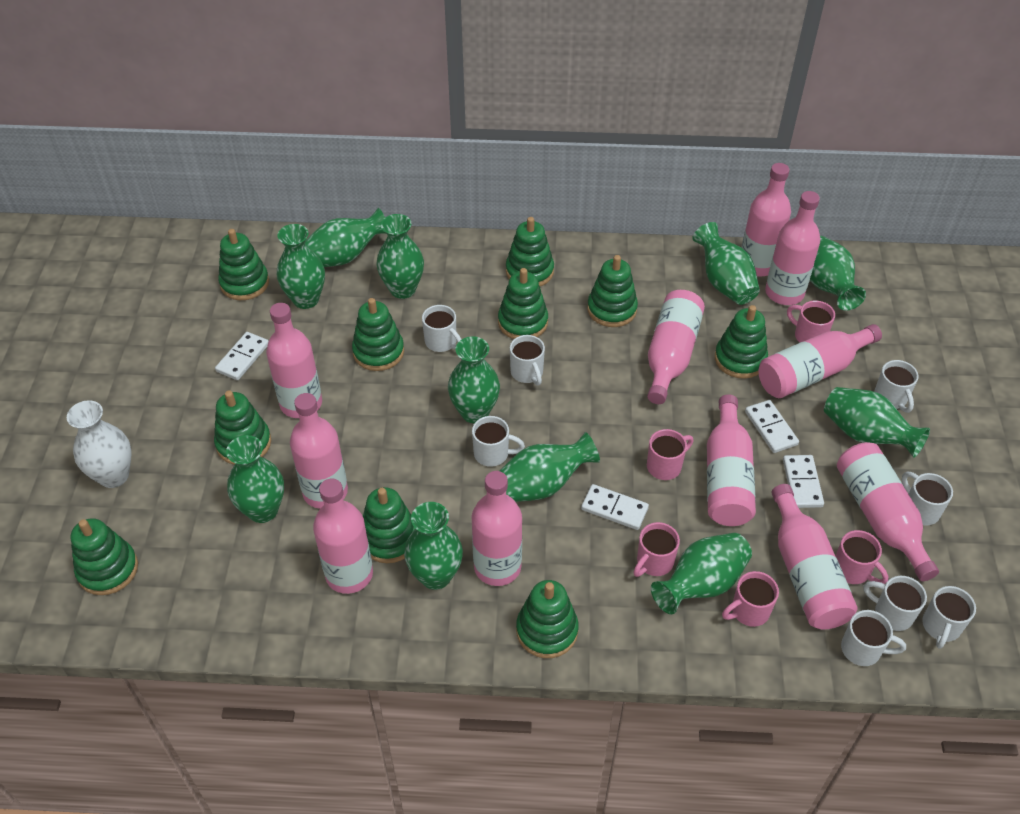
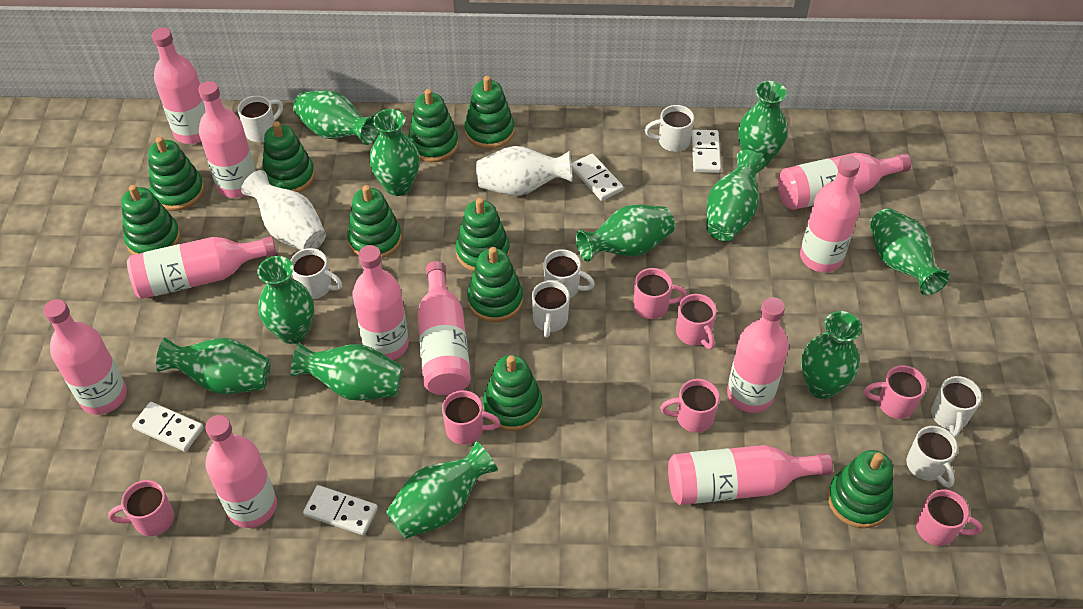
pink mug: 5 -> 7
white mug: 8 -> 7
white vase: 1 -> 2

